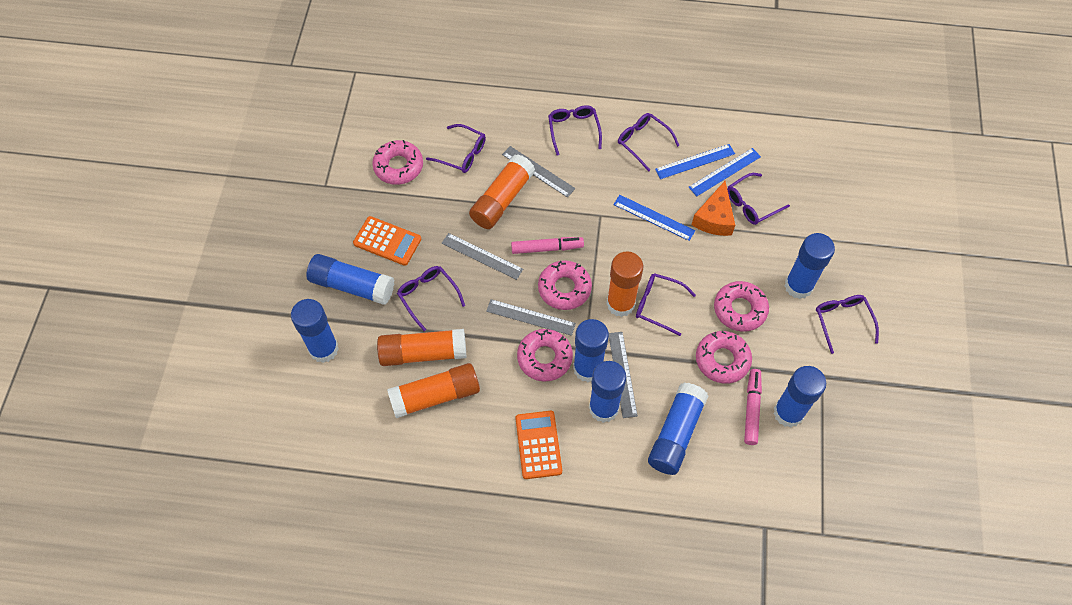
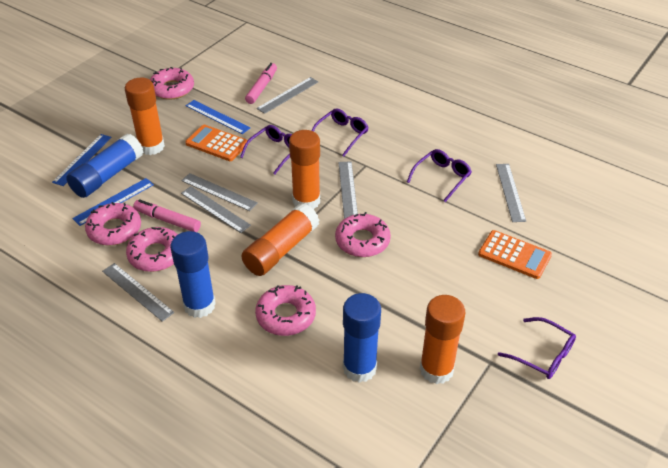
blue glue stick: 7 -> 3
grey ruler: 4 -> 6
orange cheese: 1 -> 0
purple glasses: 7 -> 4

